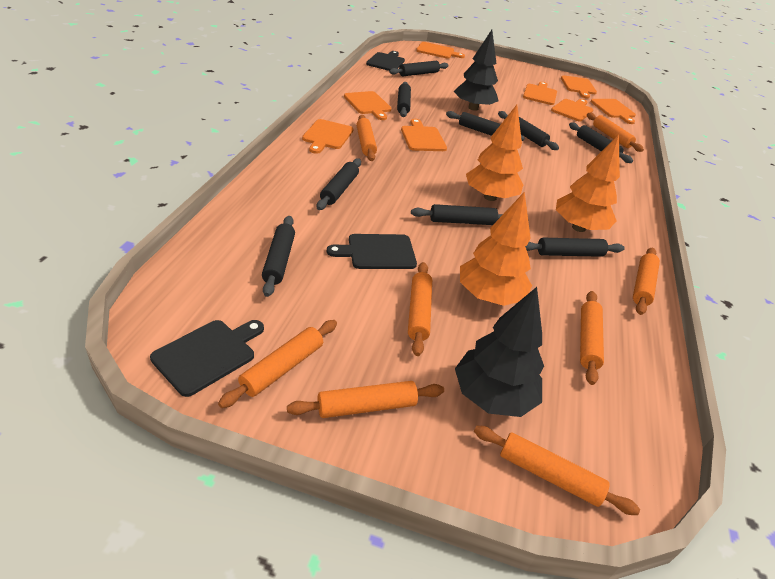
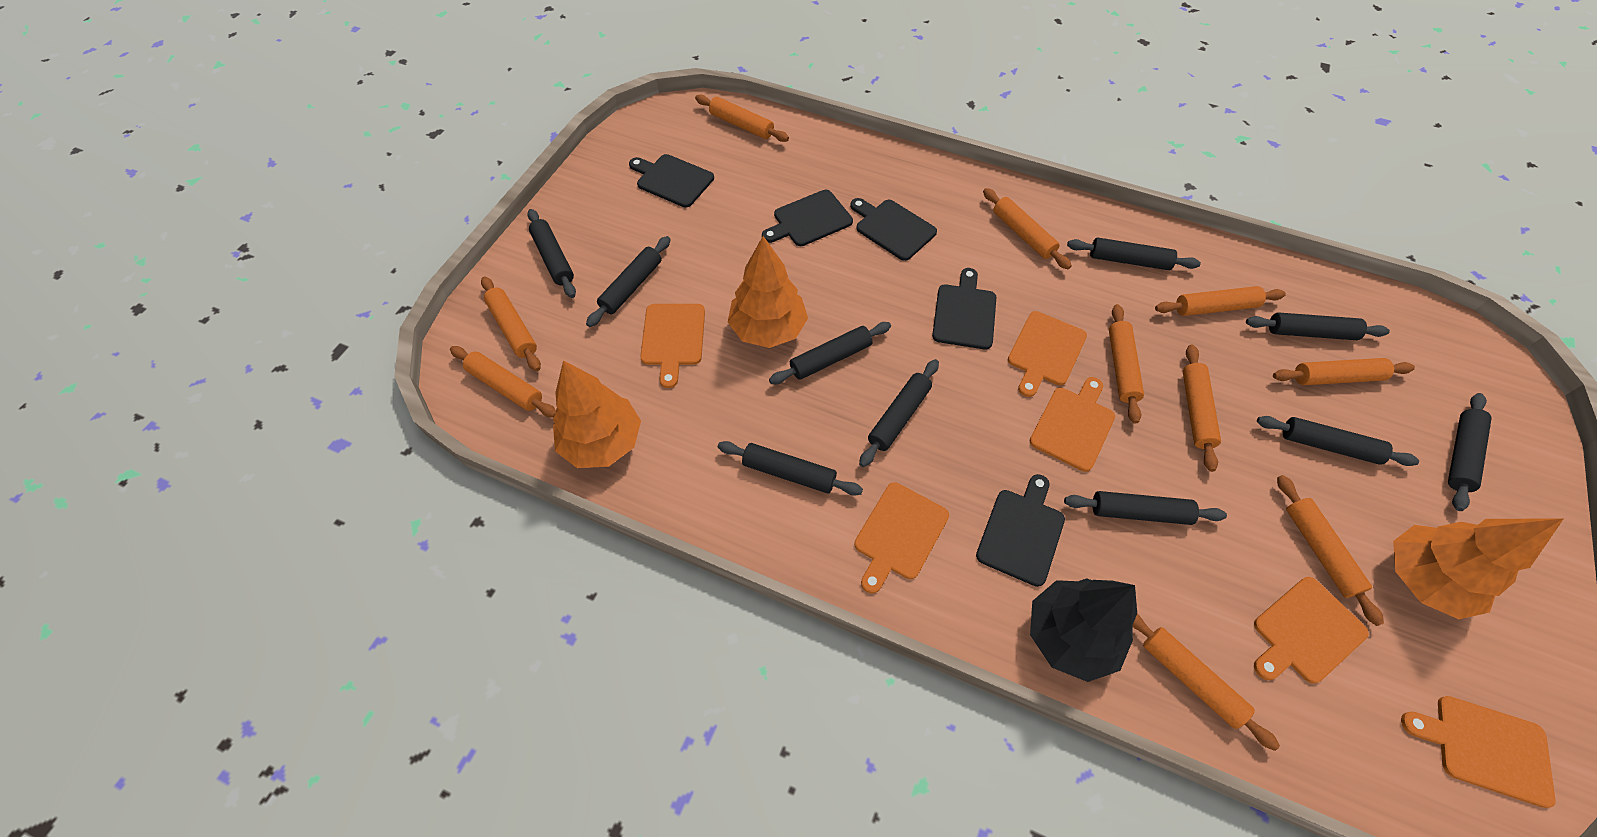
black cutting board: 3 -> 5
black rolling pin: 9 -> 10
black tree: 2 -> 1
orange cutting board: 8 -> 6
orange rolling pin: 8 -> 10

